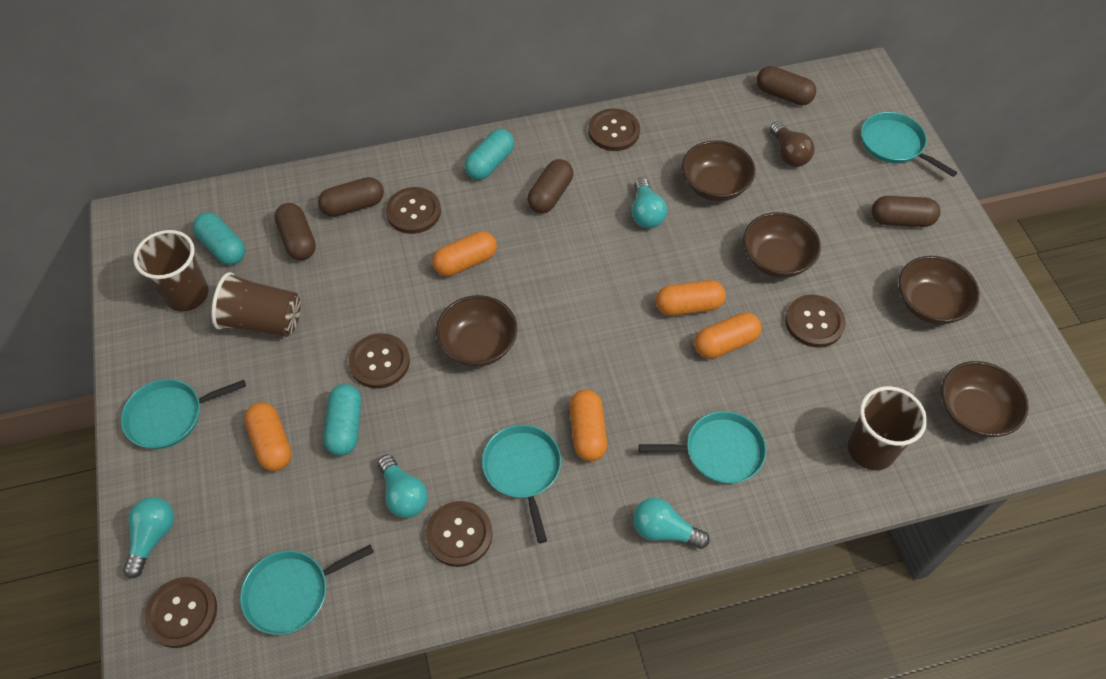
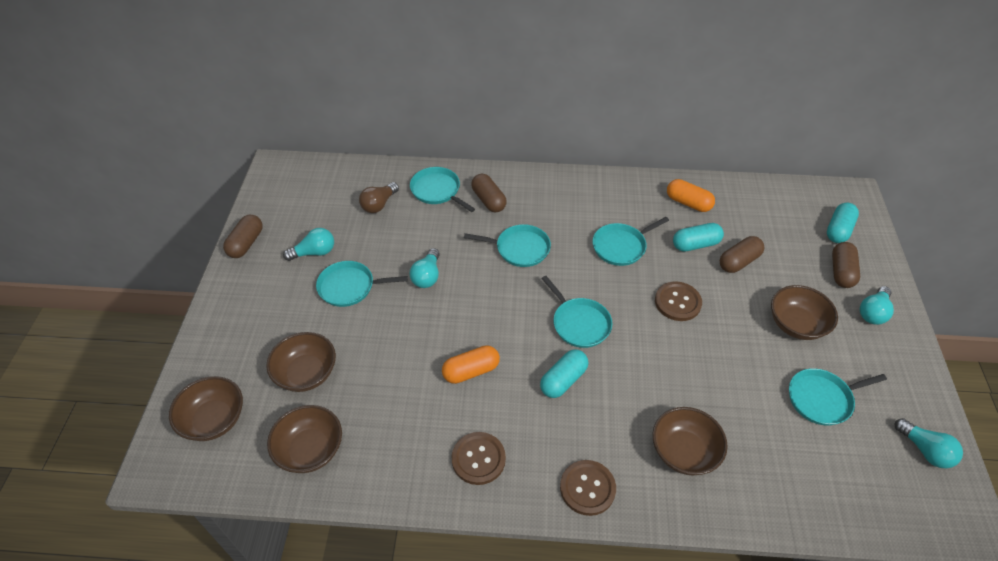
brown button: 6 -> 3
brown capsule: 5 -> 4
brown cup: 3 -> 0
orange capsule: 5 -> 2
turquoise pan: 5 -> 6

